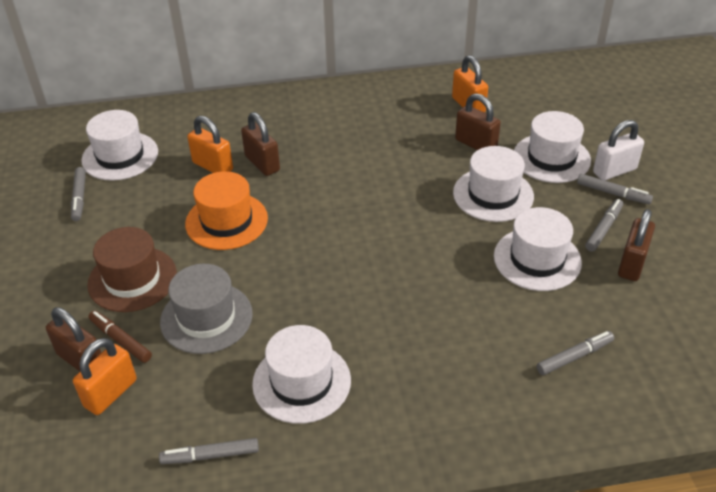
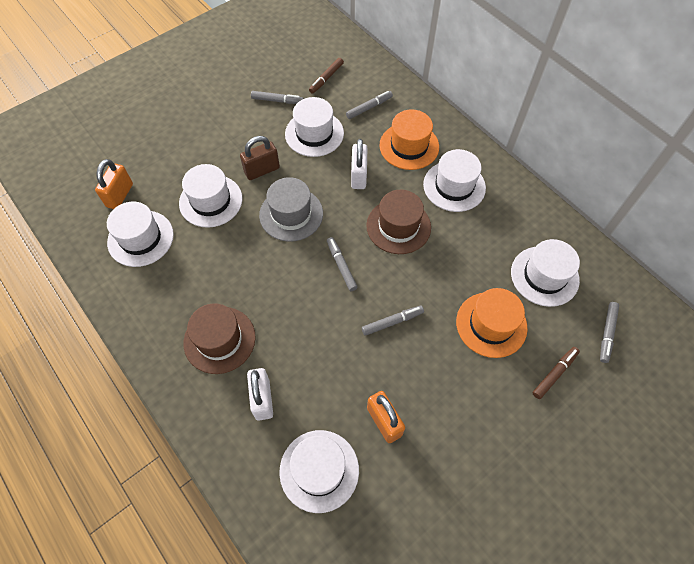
brown hat: 1 -> 2
brown marker: 1 -> 2
brown padlock: 4 -> 1
orange hat: 1 -> 2
orange padlock: 3 -> 2
white hat: 5 -> 6
white padlock: 1 -> 2

